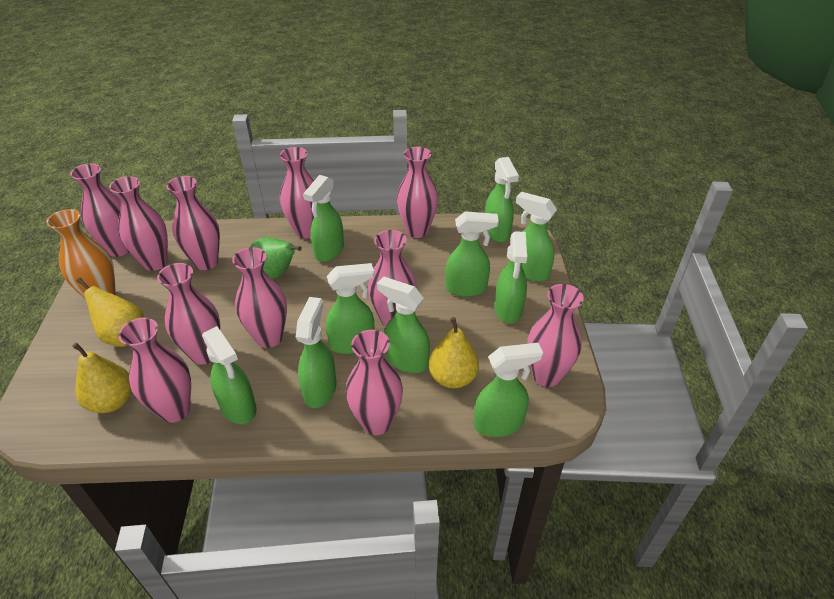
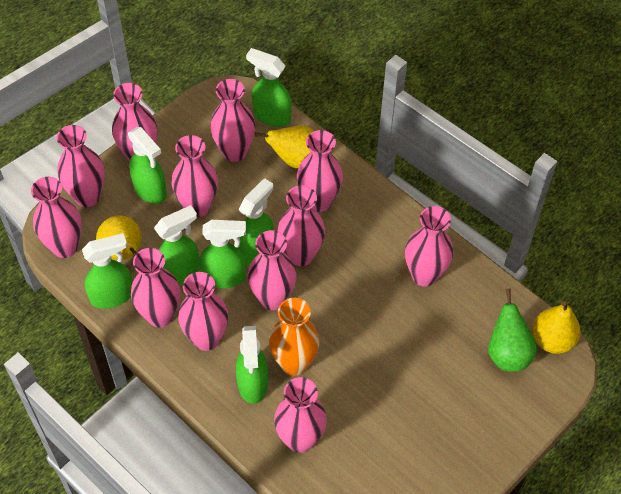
green spray bottle: 10 -> 7
pink vase: 11 -> 12

